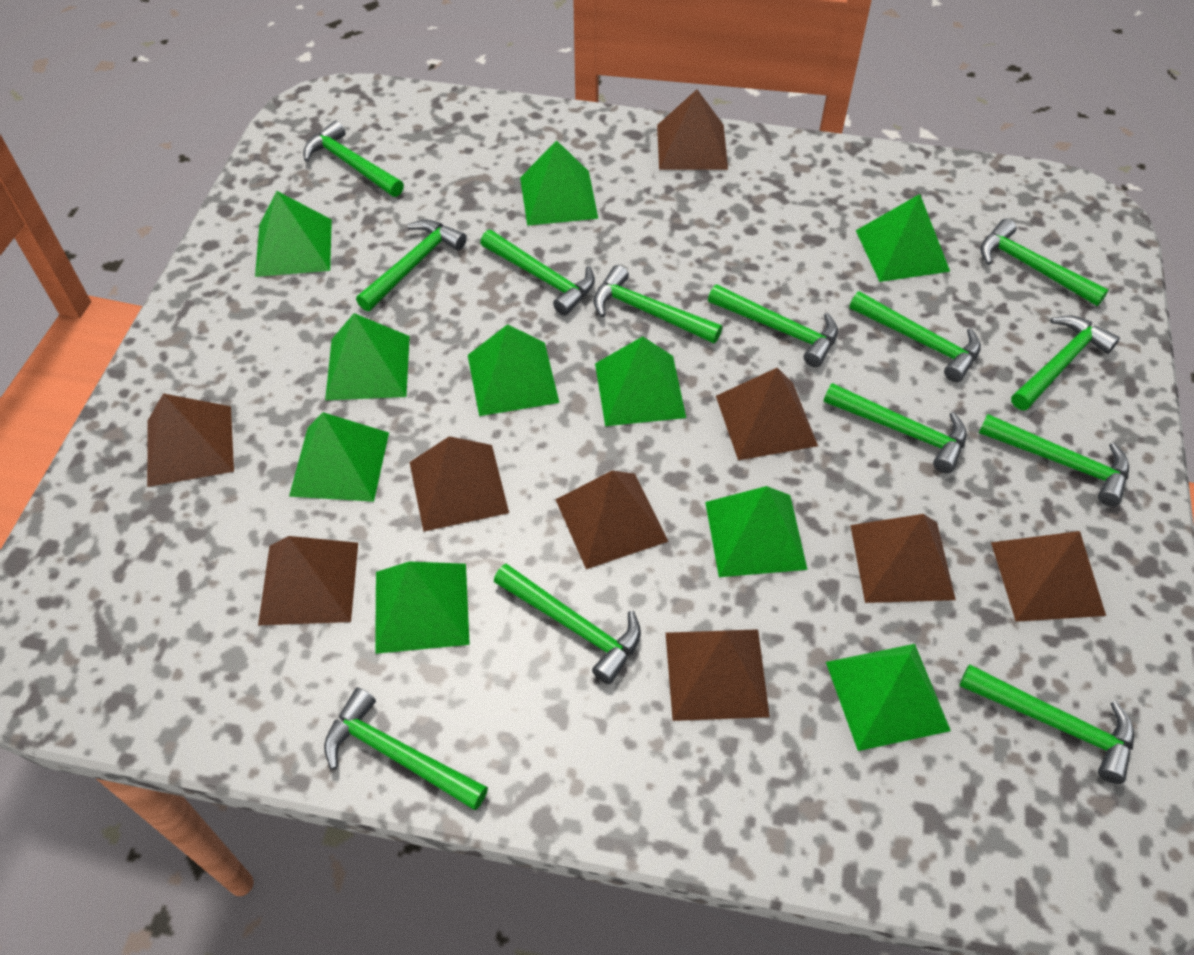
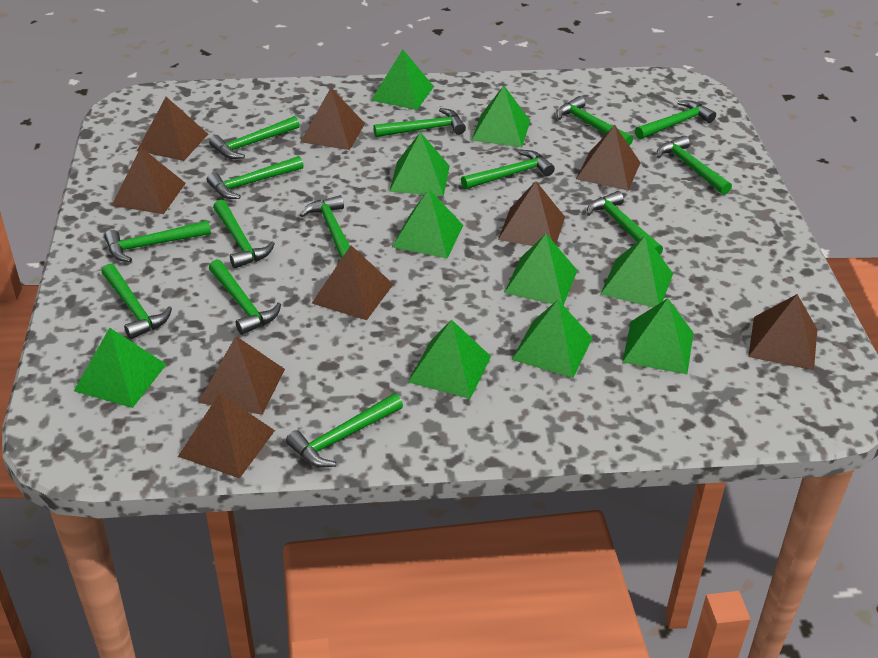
green hammer: 13 -> 14

